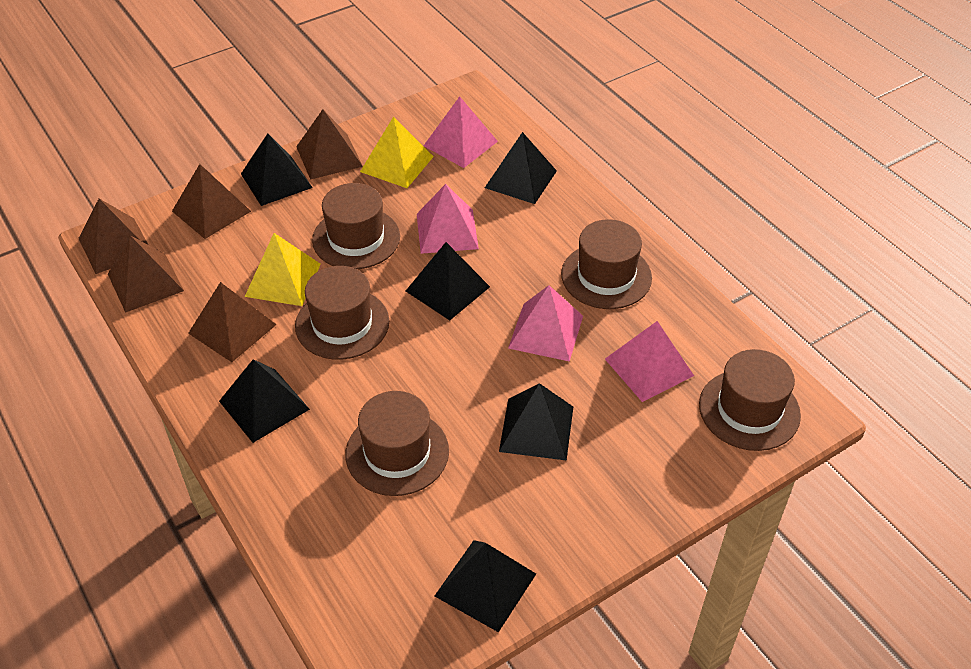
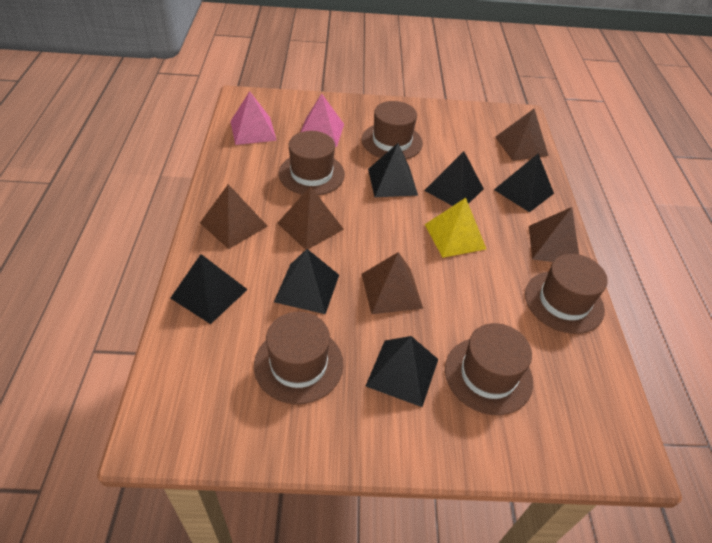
pink pyramid: 4 -> 2
yellow pyramid: 2 -> 1

